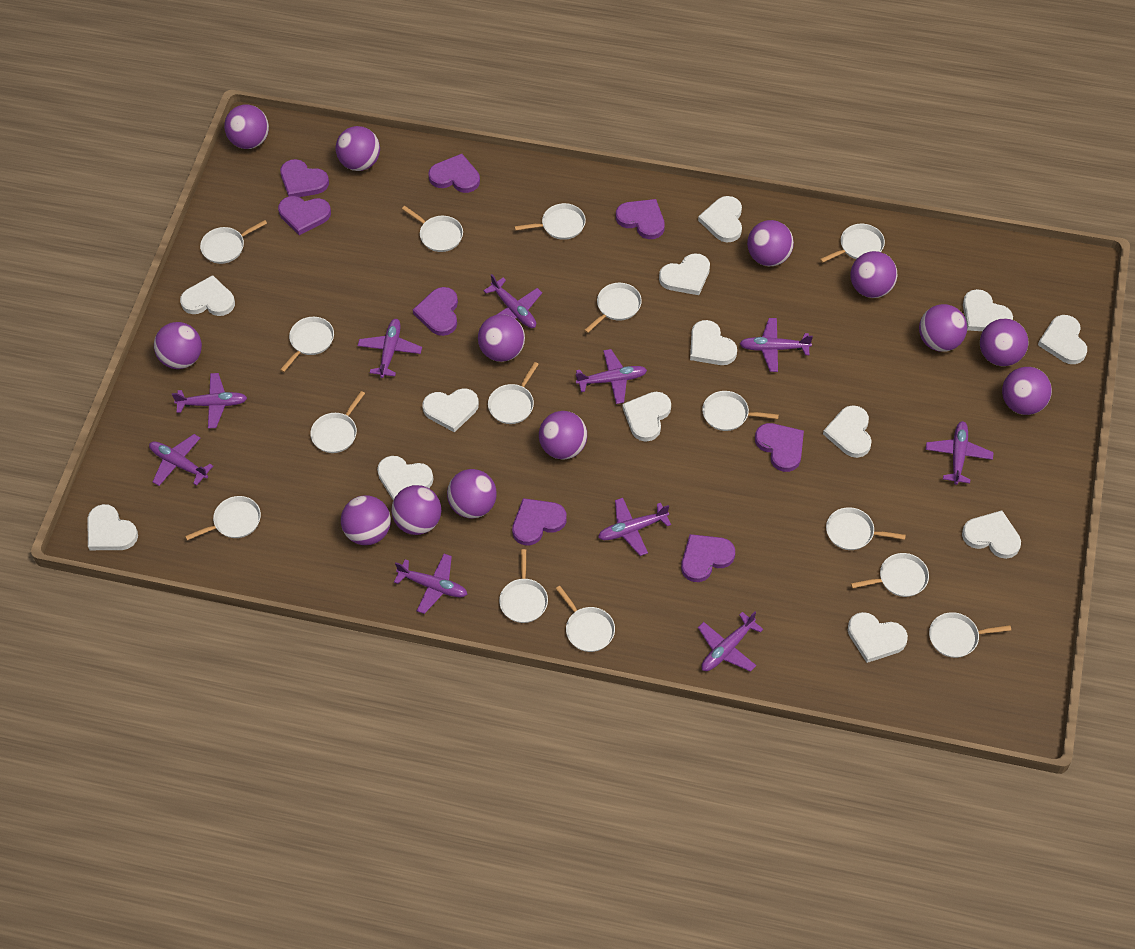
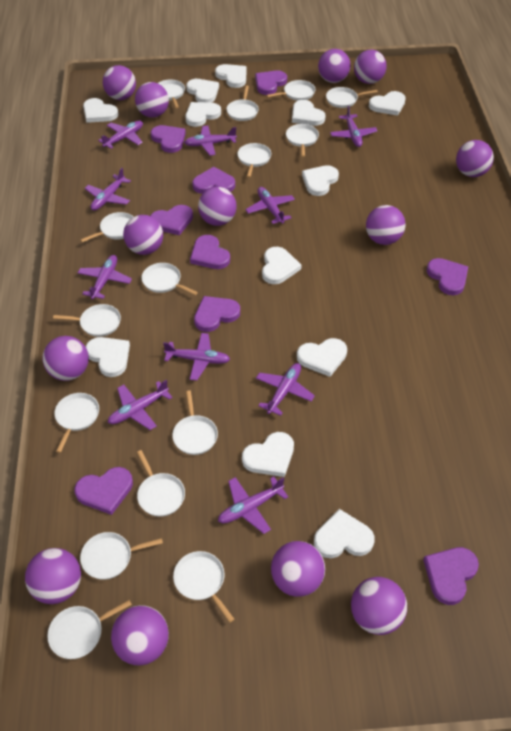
purple heart: 8 -> 9
white heart: 13 -> 12

